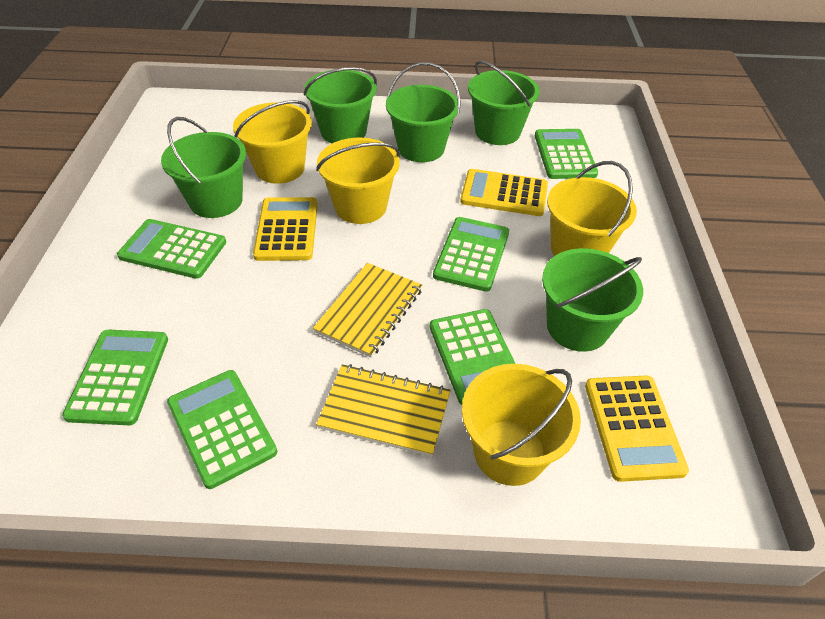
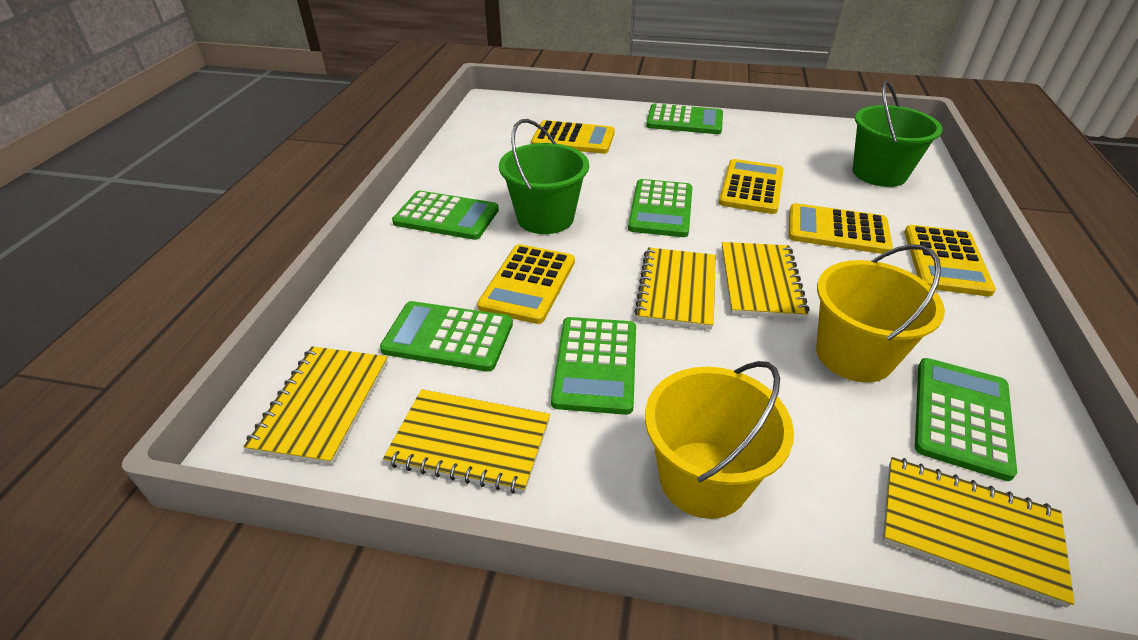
green bucket: 5 -> 2
yellow bucket: 4 -> 2
yellow calculator: 3 -> 5
yellow notebook: 2 -> 5

